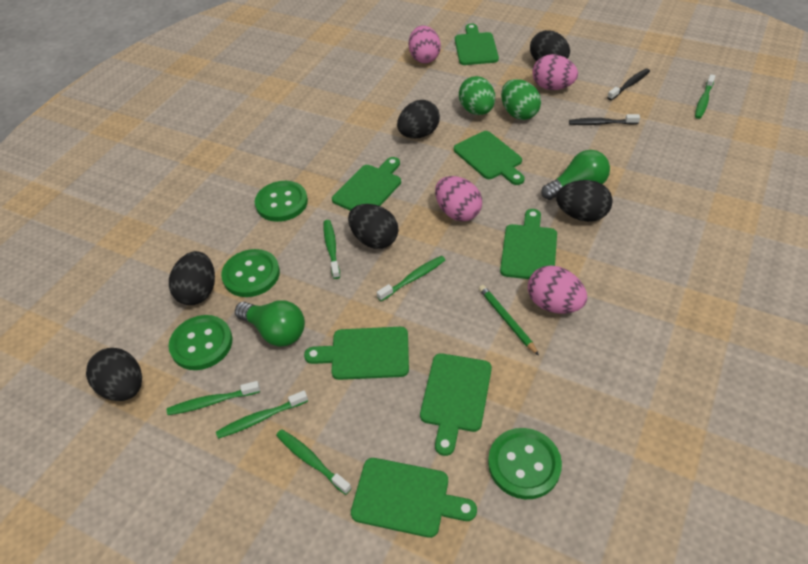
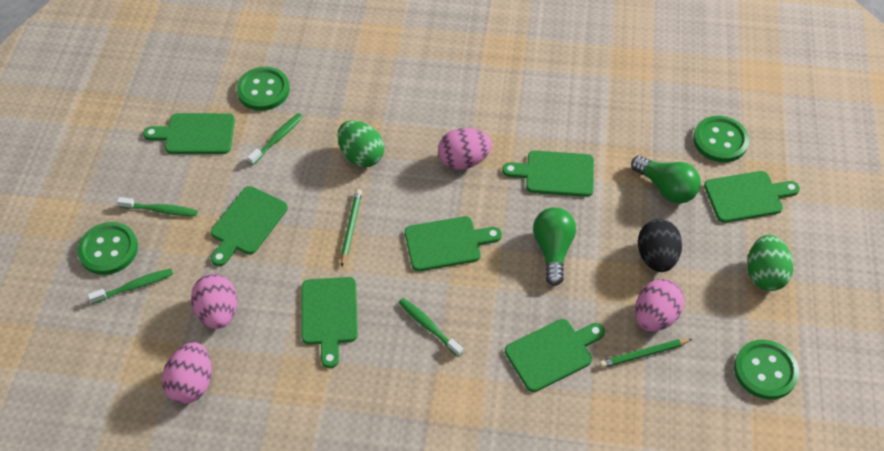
black egg: 6 -> 1
black toothbrush: 2 -> 0
green pencil: 1 -> 2
green toothbrush: 6 -> 4

